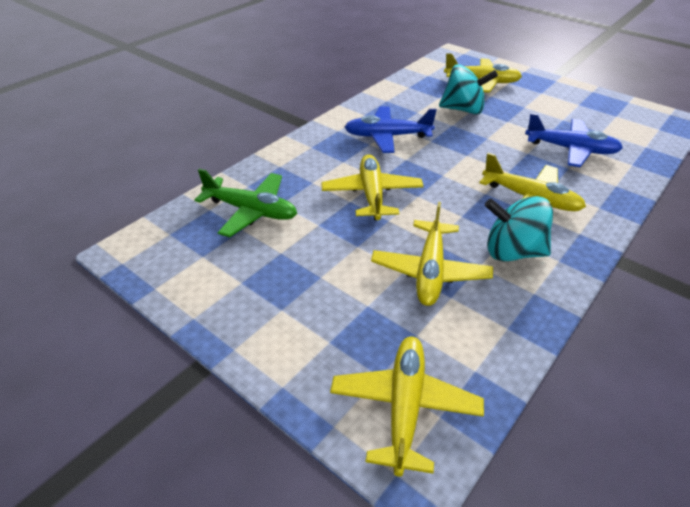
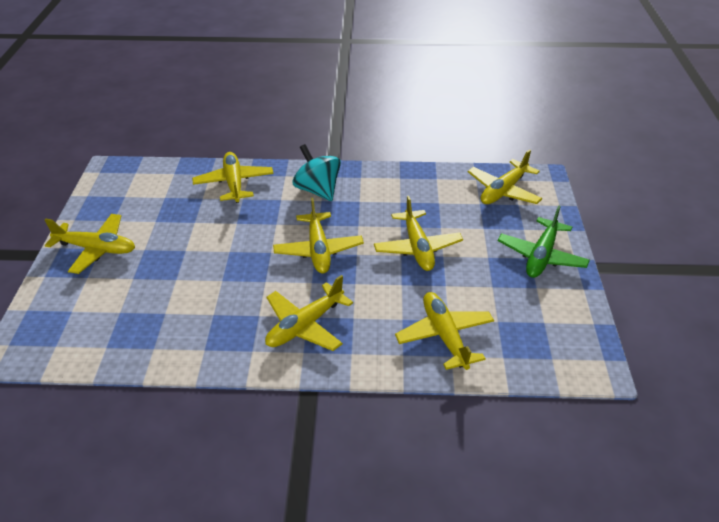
blue plane: 2 -> 0
turquoise spinning top: 2 -> 1
yellow plane: 5 -> 7

